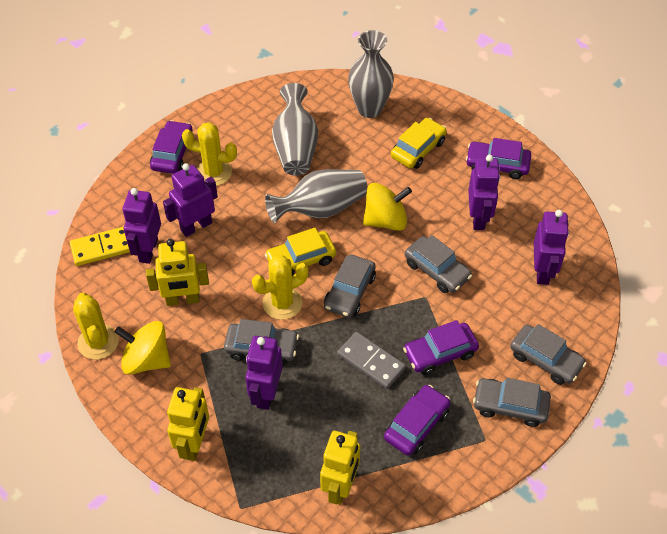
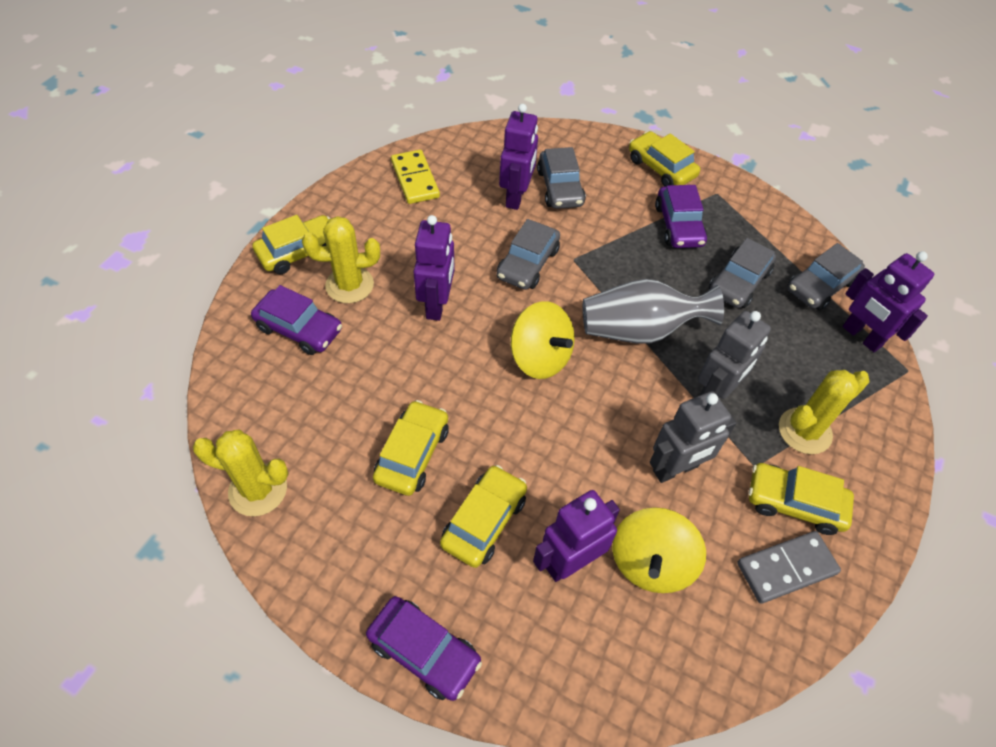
grey car: 5 -> 4
grey robot: 0 -> 2
grey vase: 3 -> 1
purple car: 4 -> 3
purple robot: 5 -> 4
yellow car: 2 -> 5
yellow robot: 3 -> 0

